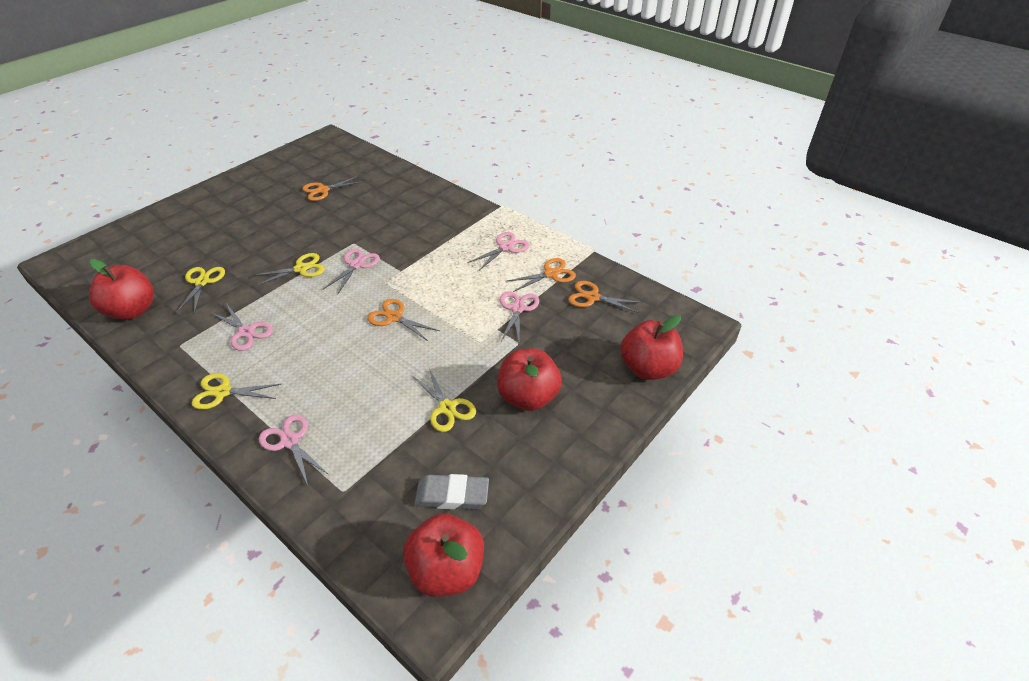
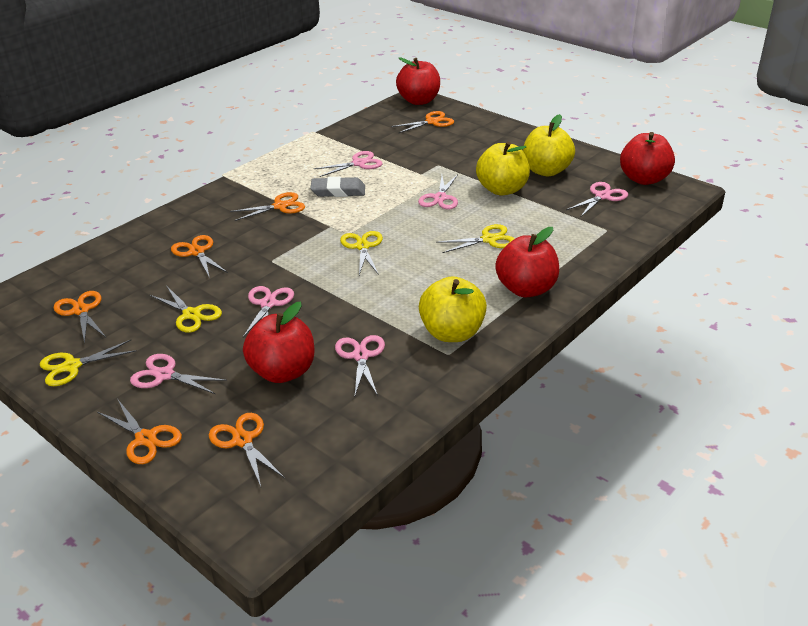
orange scissors: 4 -> 6
pink scissors: 5 -> 6
yellow apple: 0 -> 3

